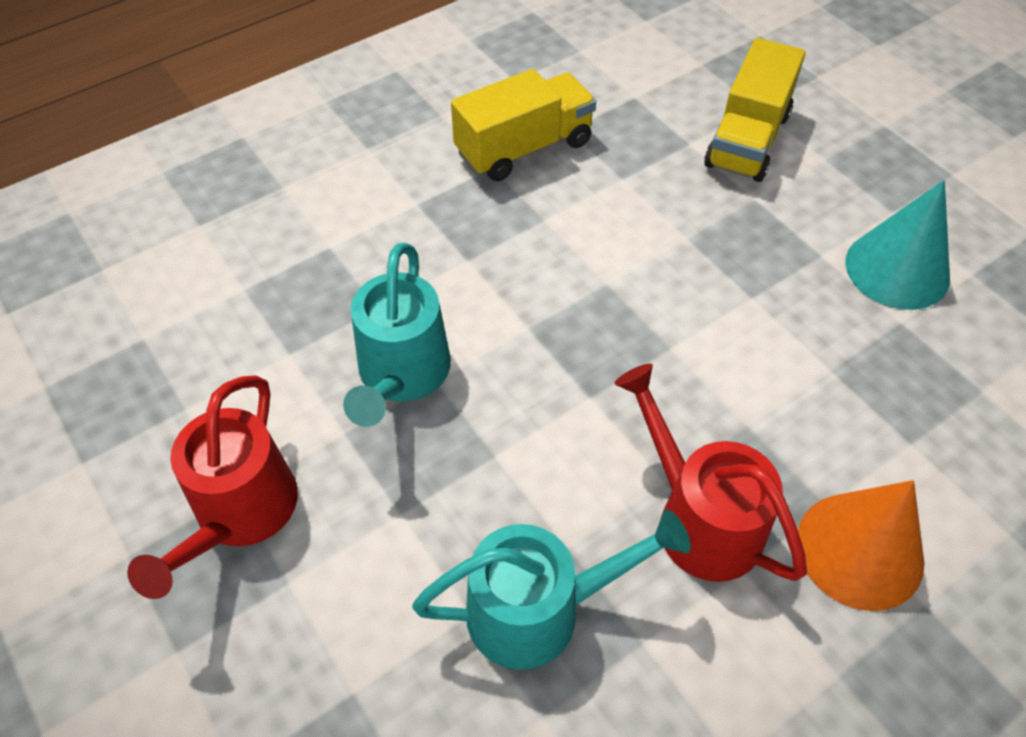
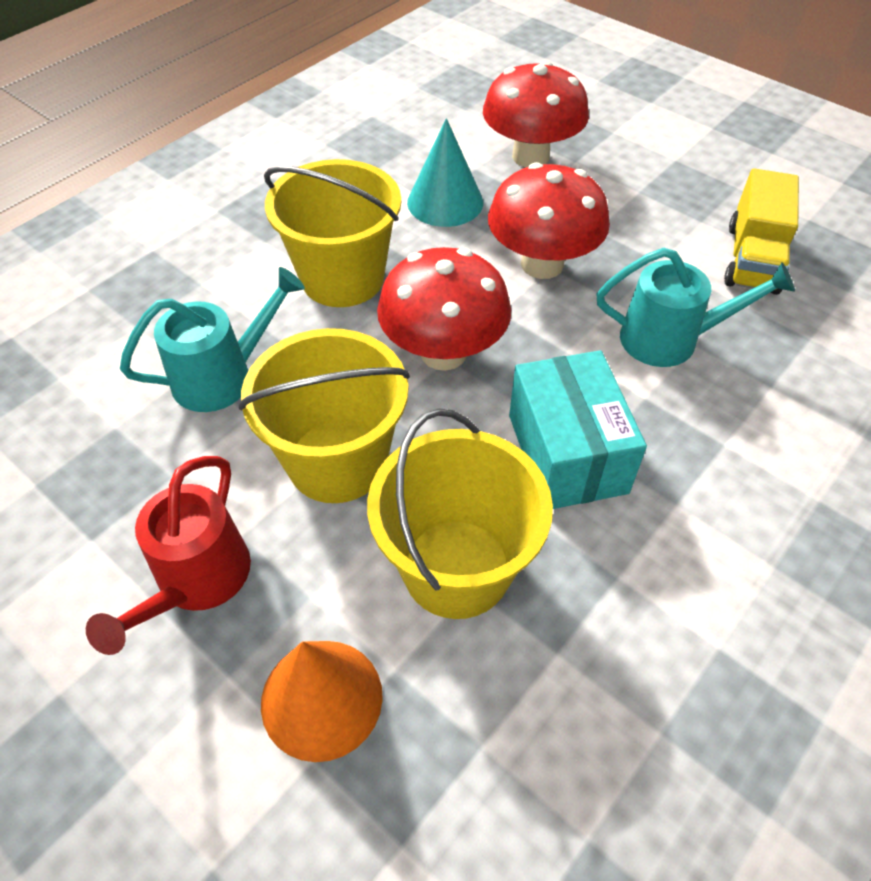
red mushroom: 0 -> 3
red watering can: 2 -> 1
turquoise box: 0 -> 1
yellow bucket: 0 -> 3
yellow truck: 2 -> 1

